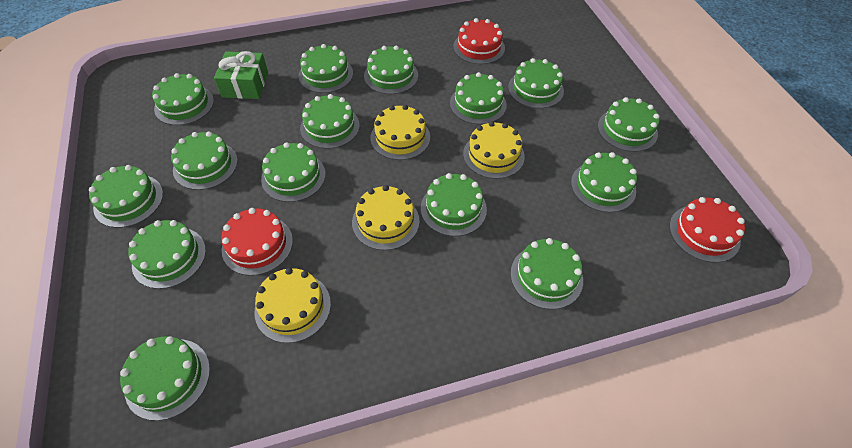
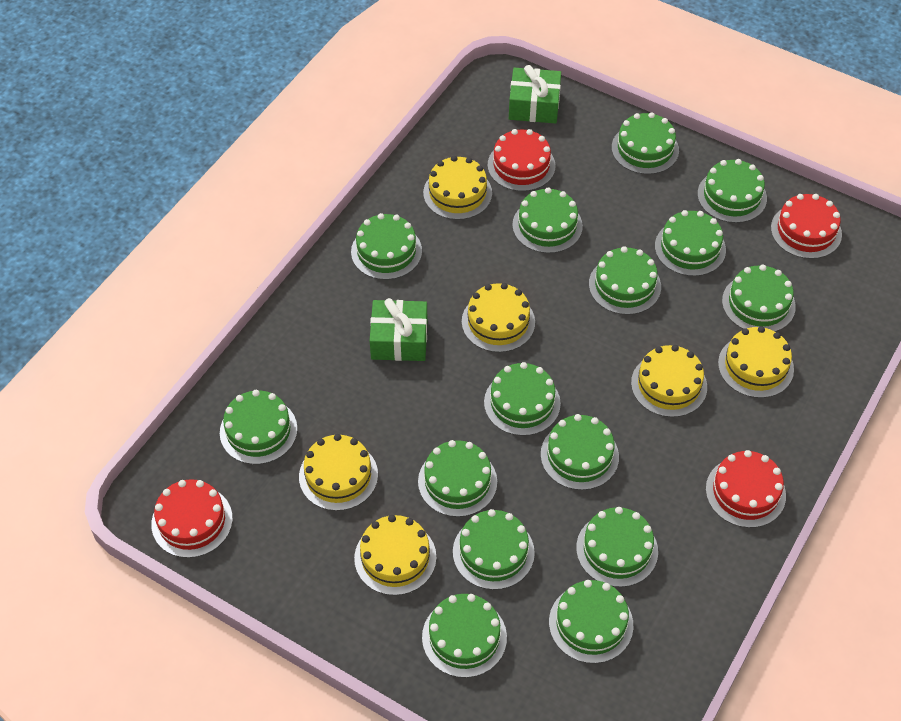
green gift: 1 -> 2
red cake: 3 -> 4
yellow cake: 4 -> 6

